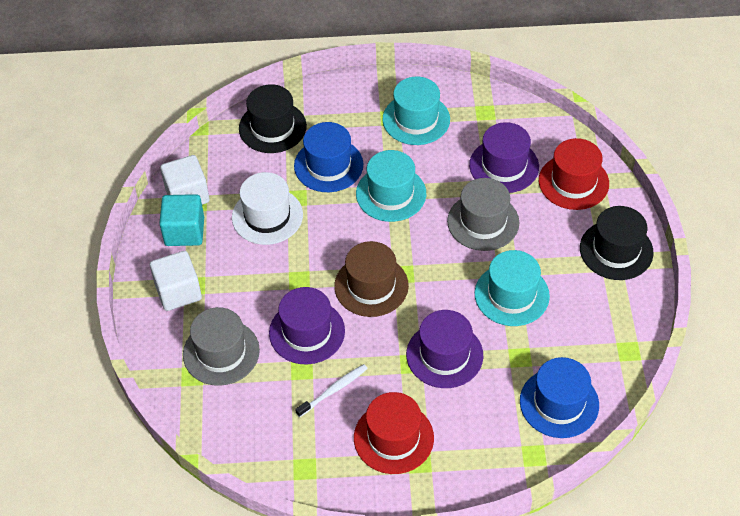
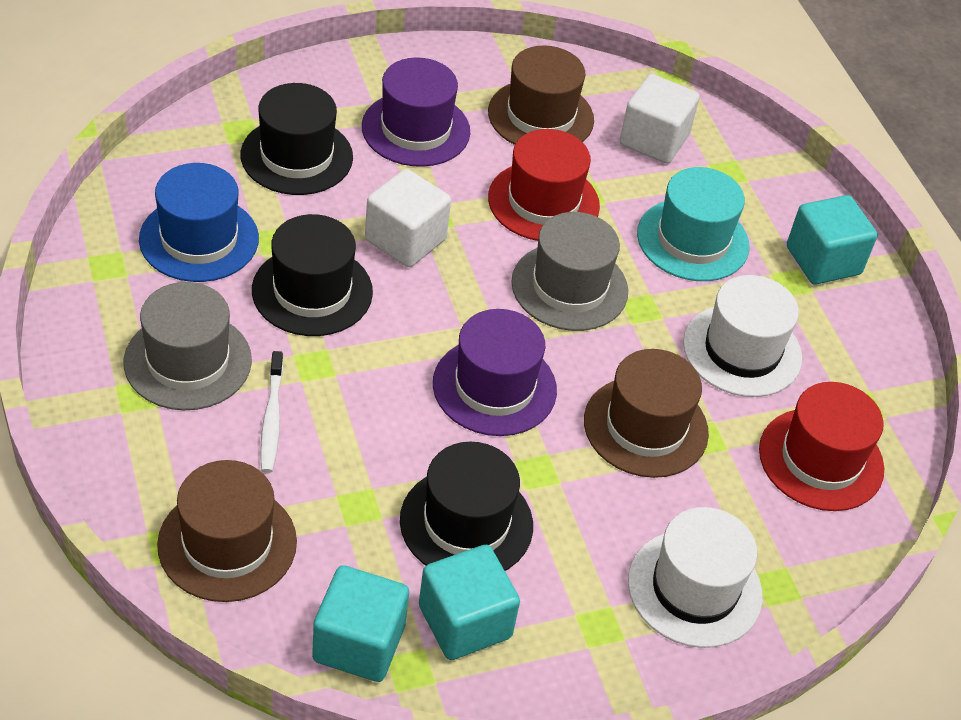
black hat: 2 -> 3
blue hat: 2 -> 1
brown hat: 1 -> 3
purple hat: 3 -> 2
turquoise cube: 1 -> 3
turquoise hat: 3 -> 1
white hat: 1 -> 2

